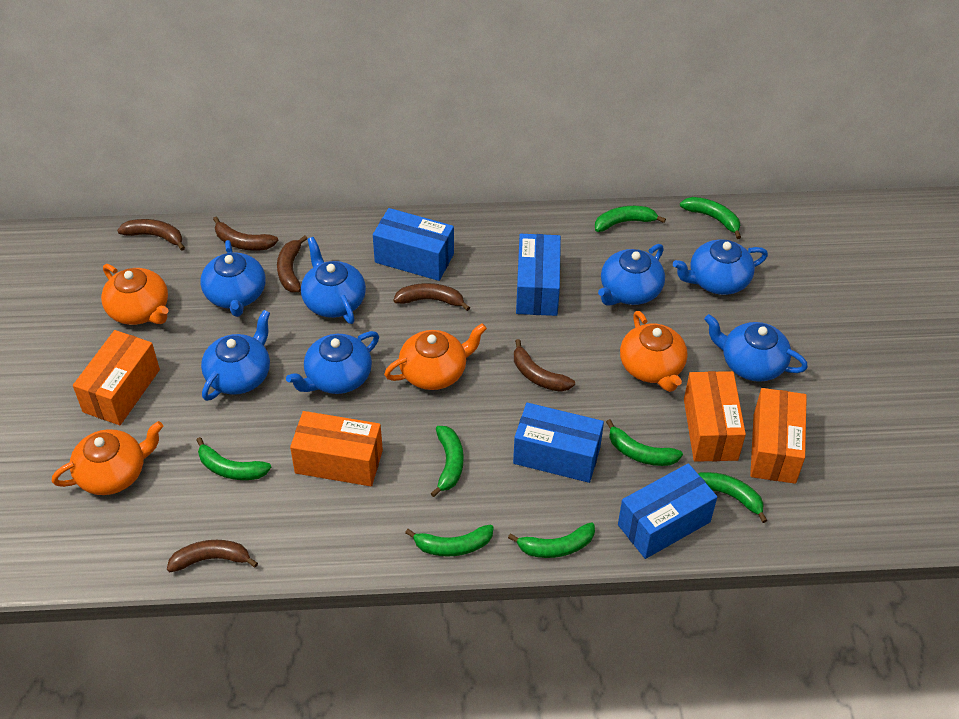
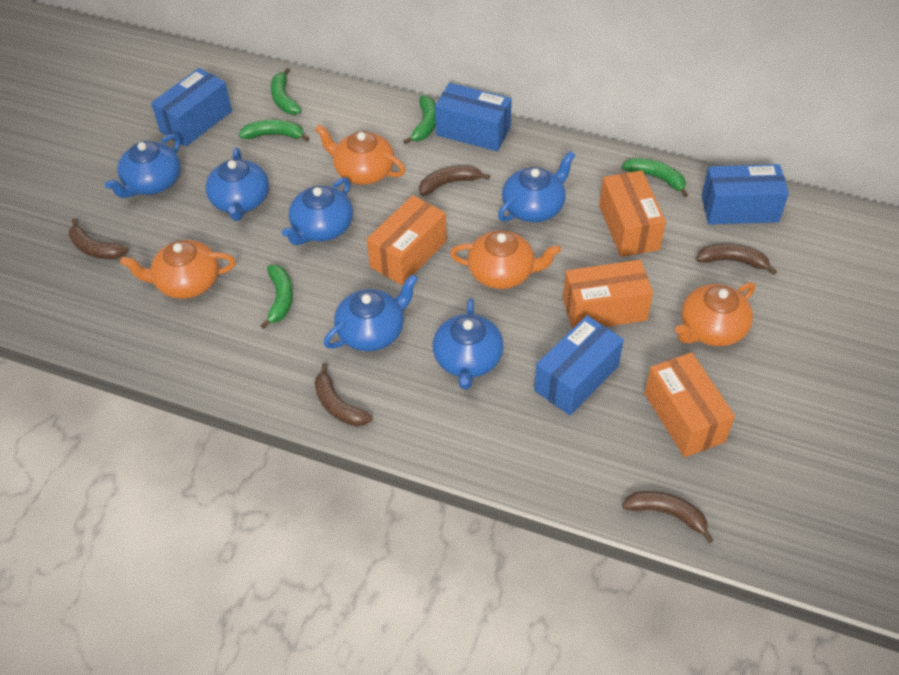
blue teapot: 7 -> 6
brown banana: 6 -> 5
green banana: 8 -> 5

